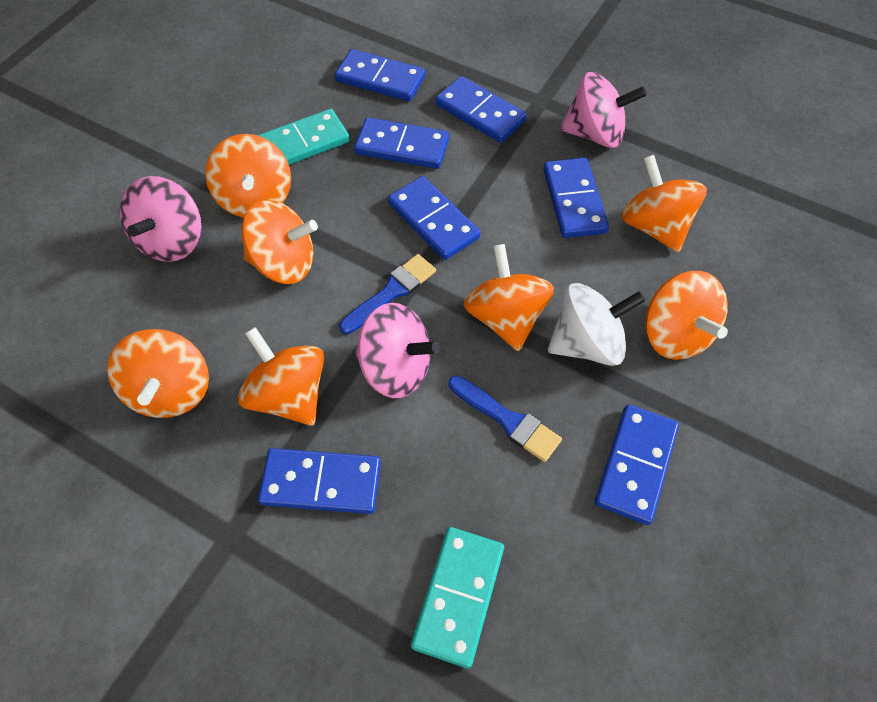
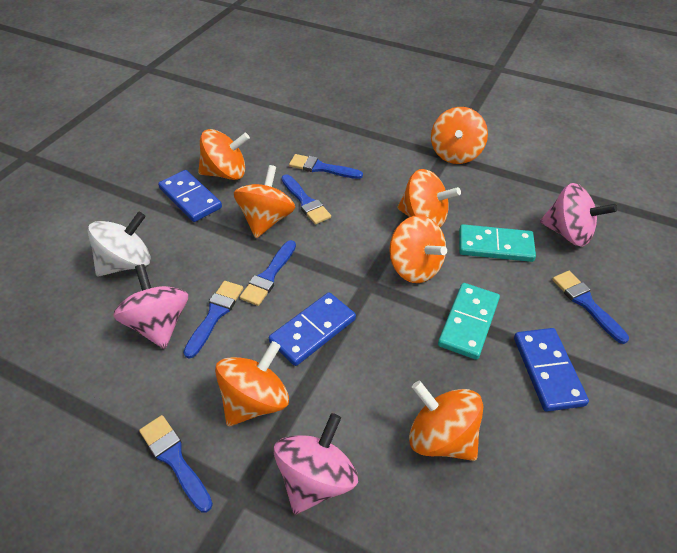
blue brush: 2 -> 6
blue domino: 7 -> 3

